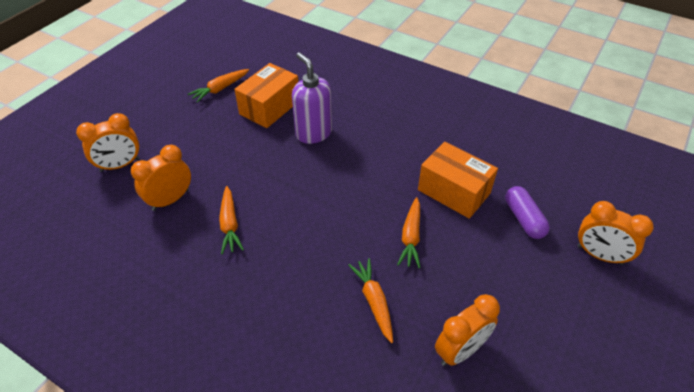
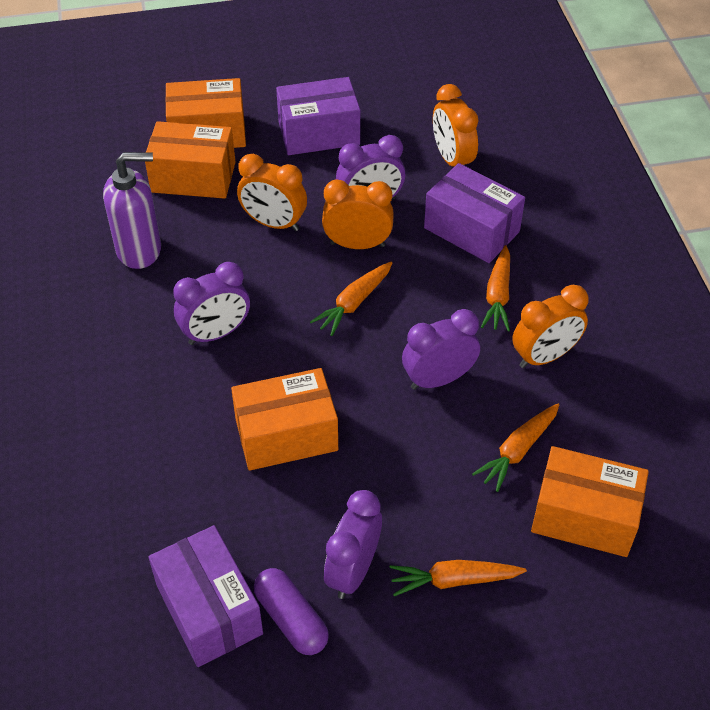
orange box: 2 -> 4
purple box: 0 -> 3
purple clock: 0 -> 4

